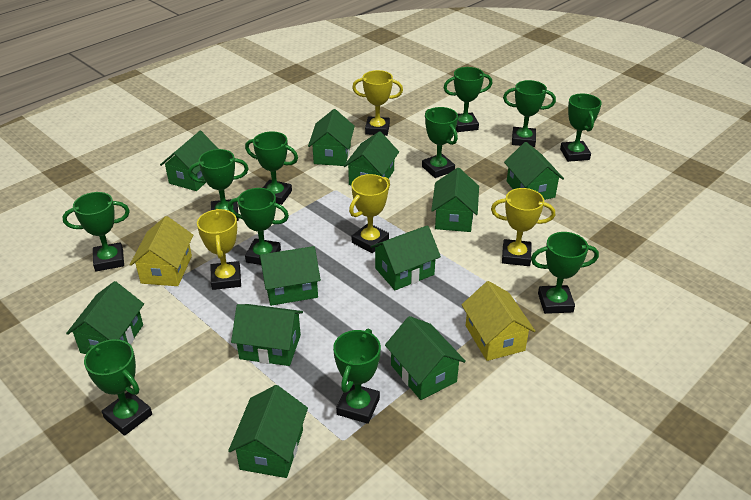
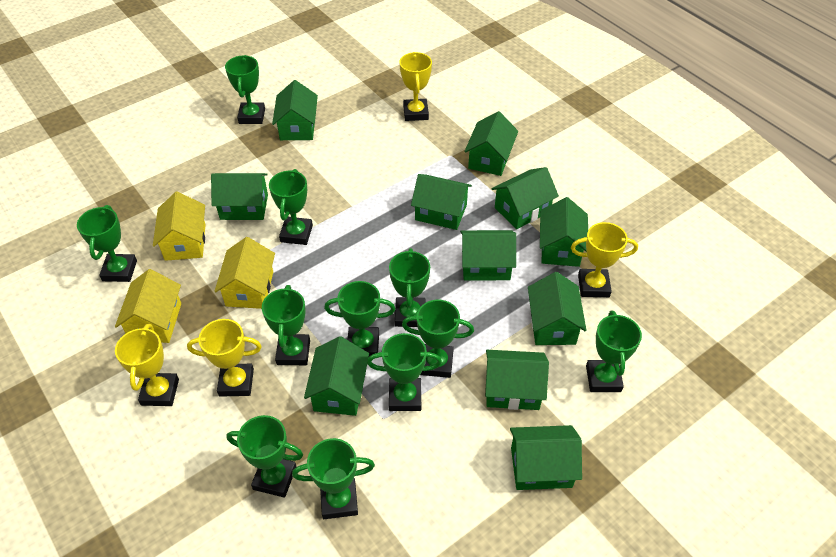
yellow house: 2 -> 3

